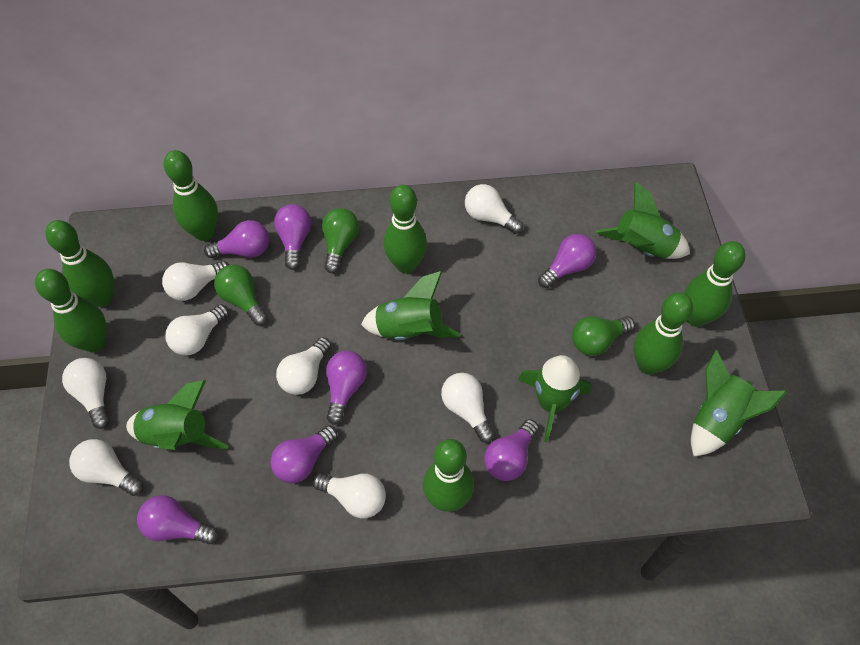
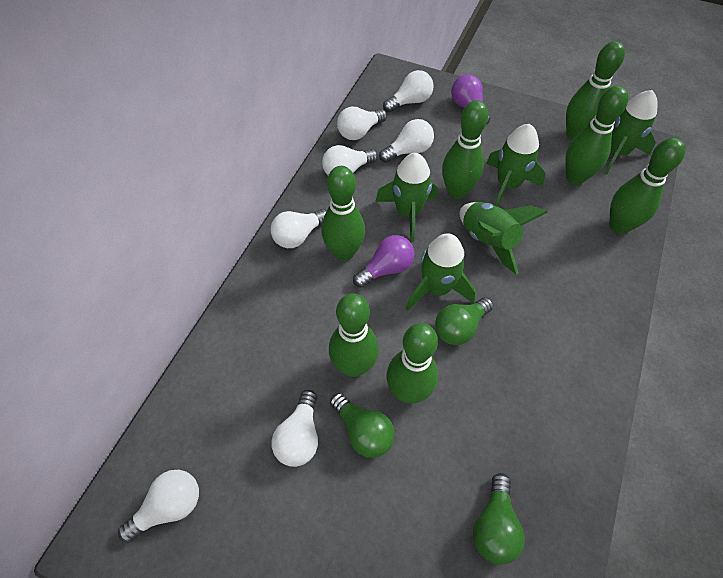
purple light bulb: 7 -> 2
white light bulb: 8 -> 7

